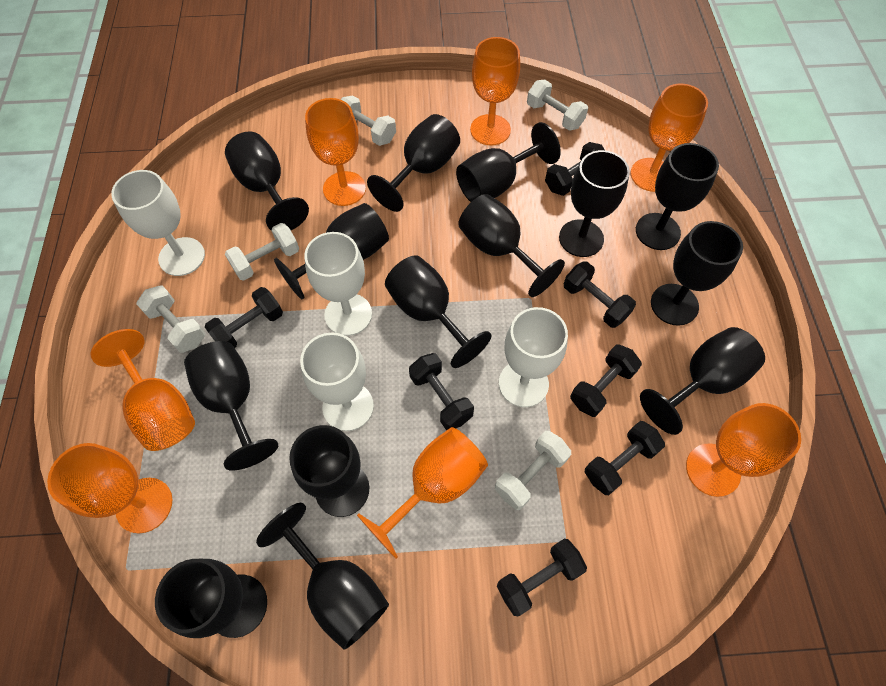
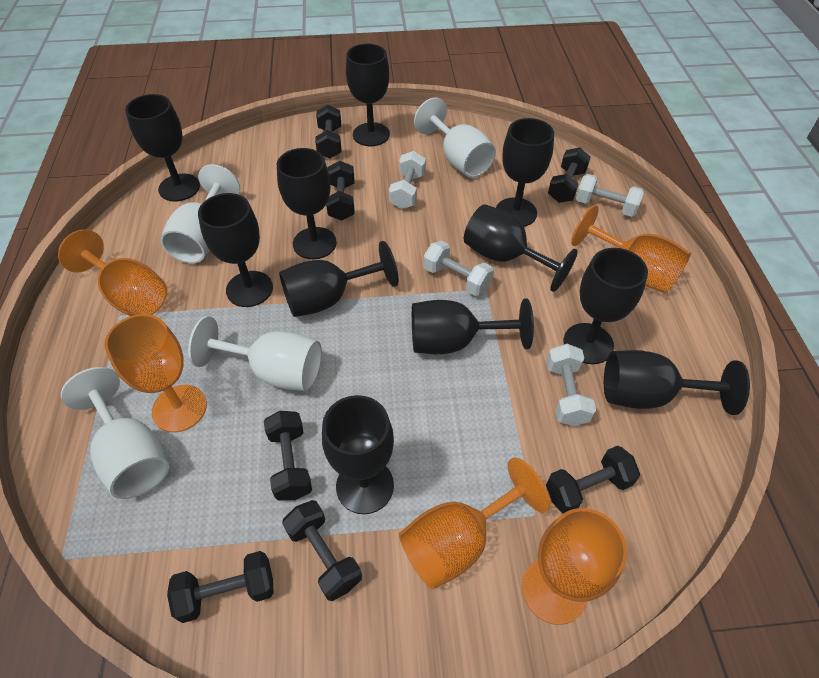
black goblet: 14 -> 11
orange goblet: 7 -> 5
white dumbbell: 5 -> 4

